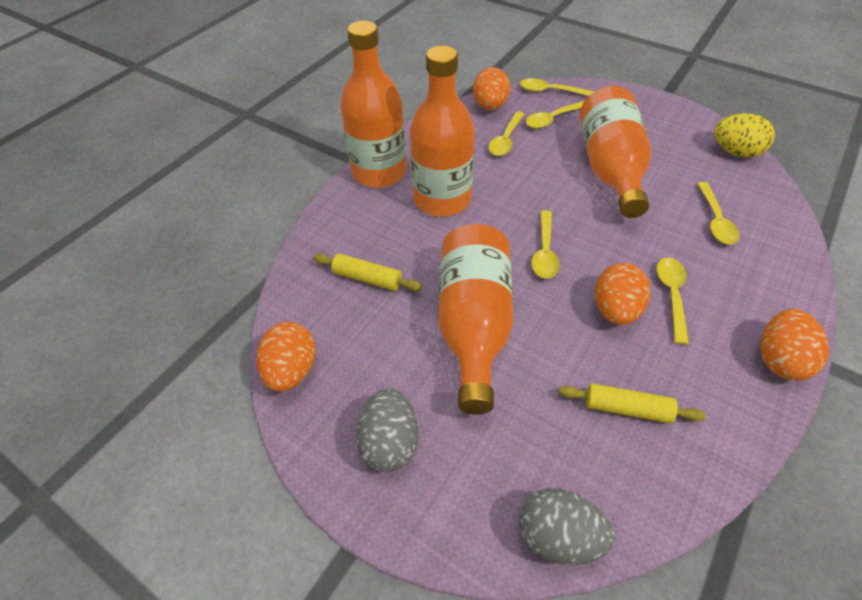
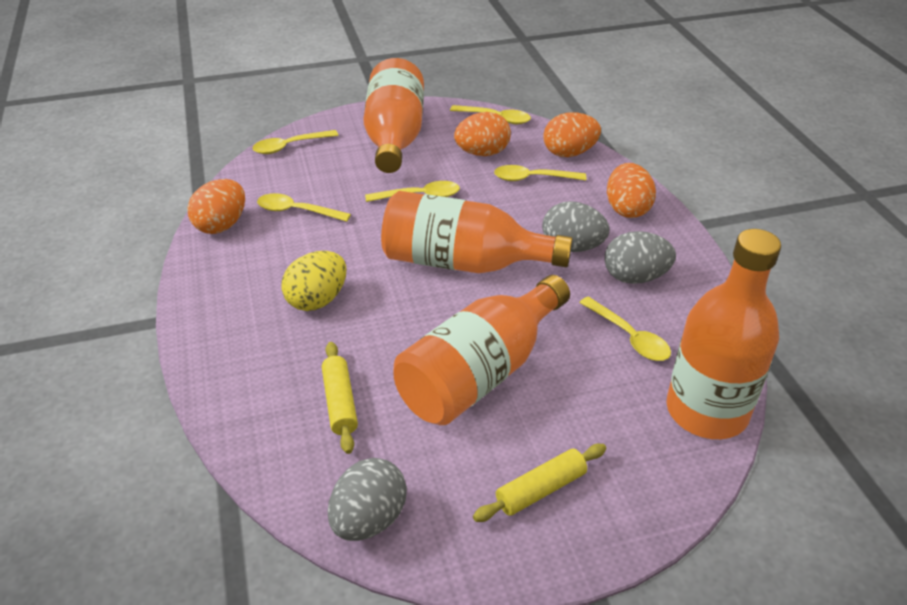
grey egg: 2 -> 3

